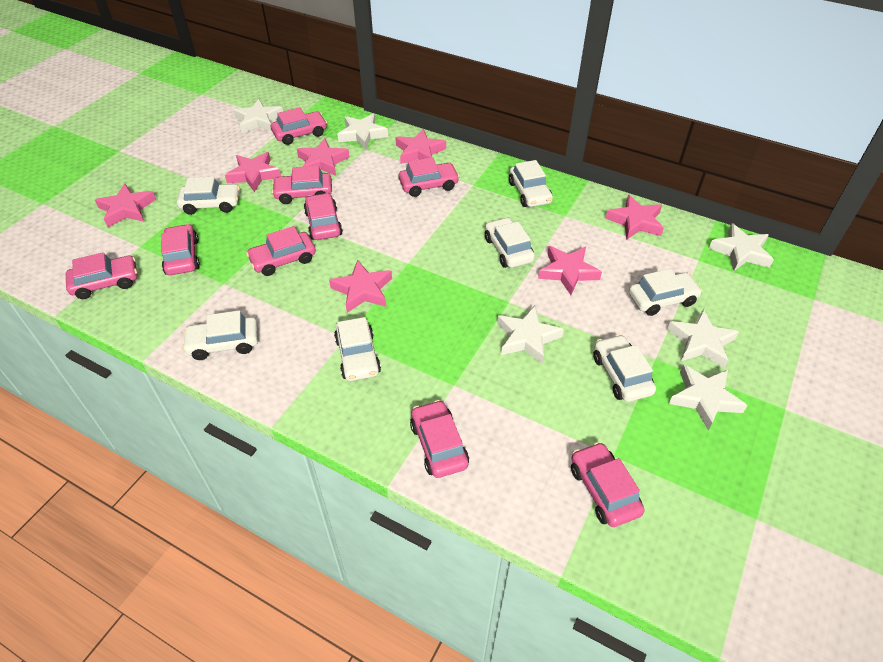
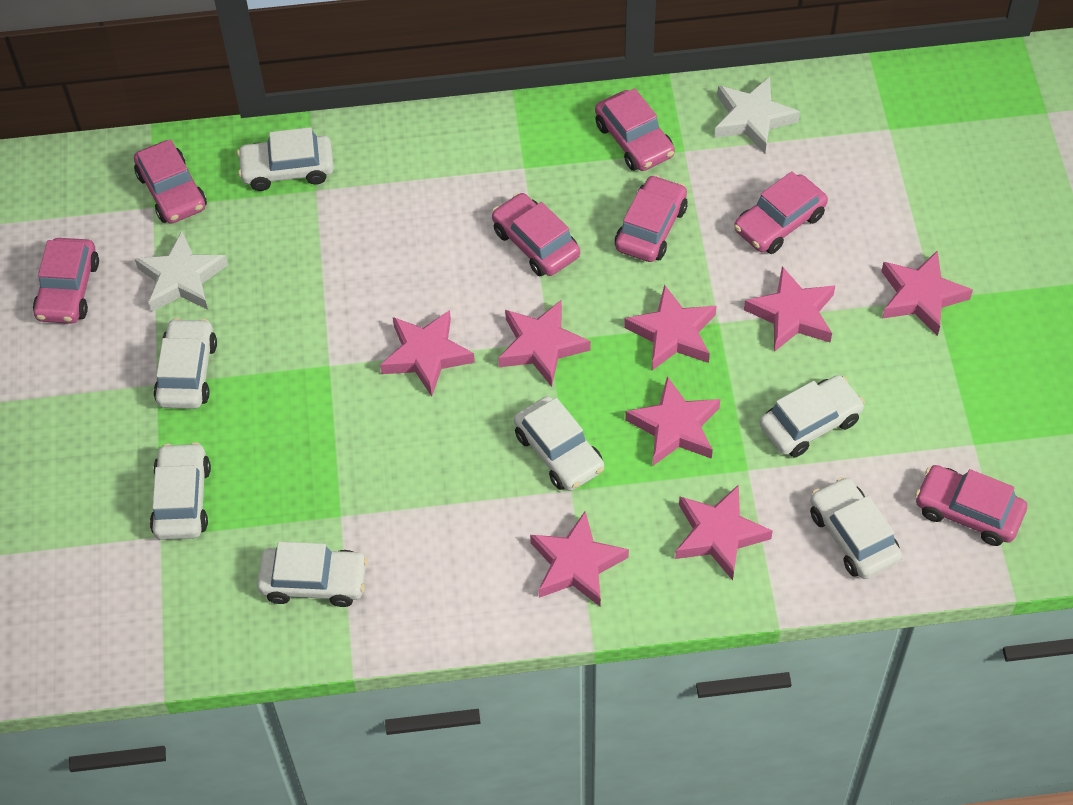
pink car: 9 -> 7
pink star: 7 -> 8
white star: 6 -> 2

